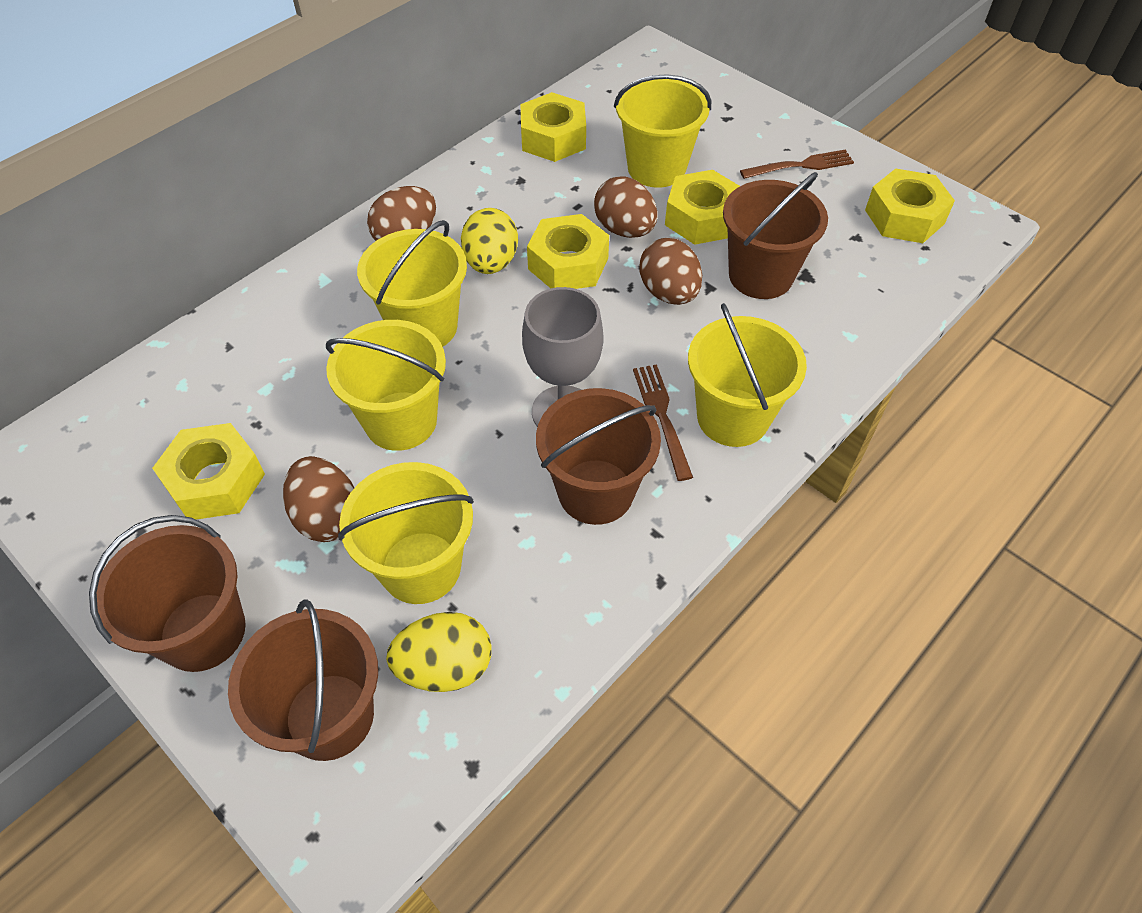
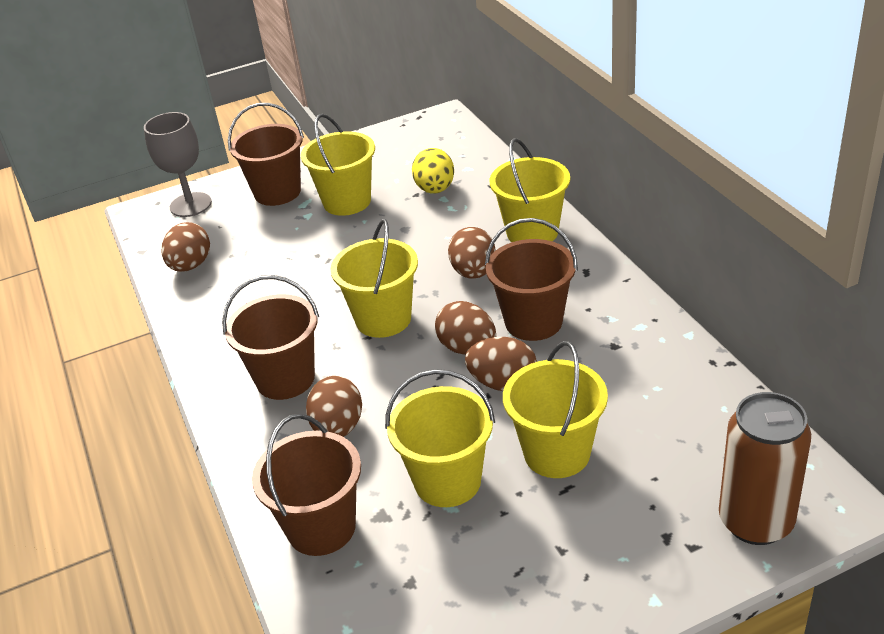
brown can: 0 -> 1
brown egg: 4 -> 5
brown fork: 2 -> 0
yellow egg: 2 -> 1
yellow nut: 5 -> 0

